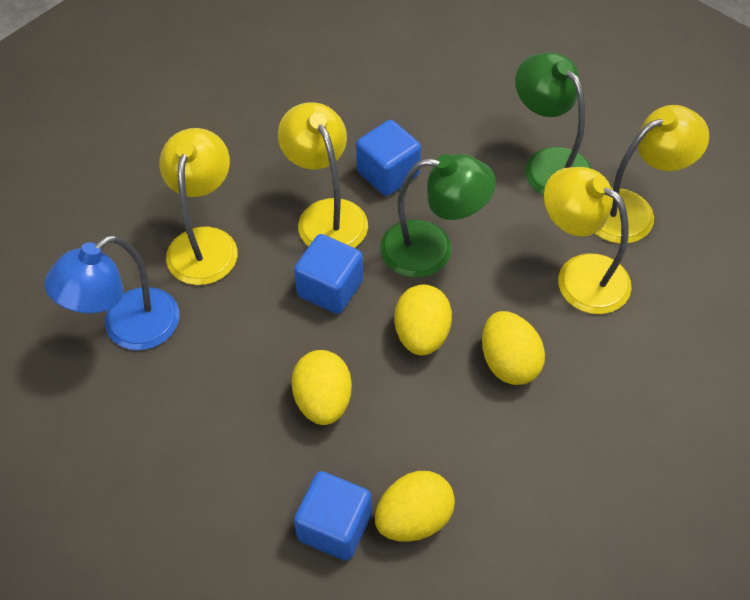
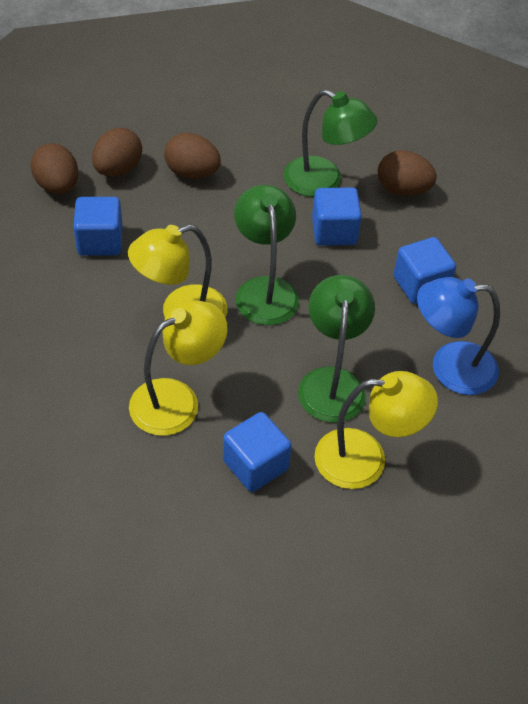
blue cube: 3 -> 4
brown egg: 0 -> 4
green lamp: 2 -> 3
yellow egg: 4 -> 0
yellow lamp: 4 -> 3

